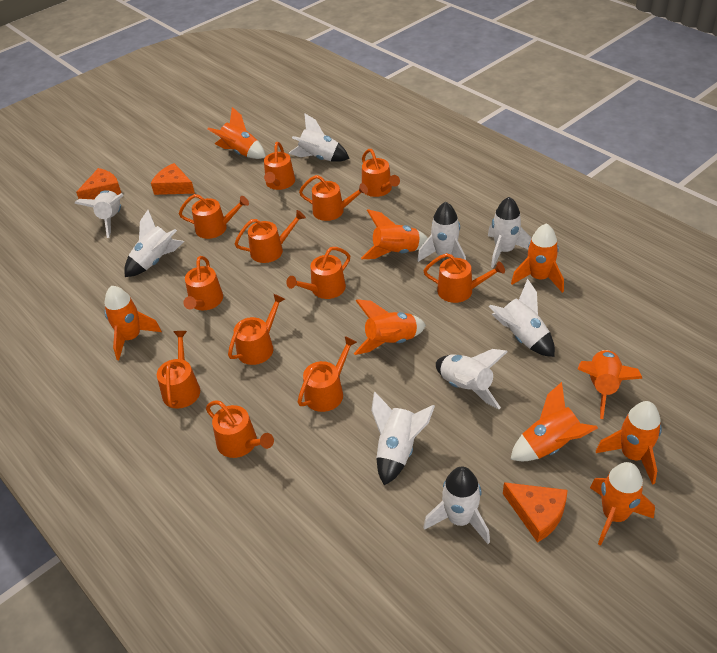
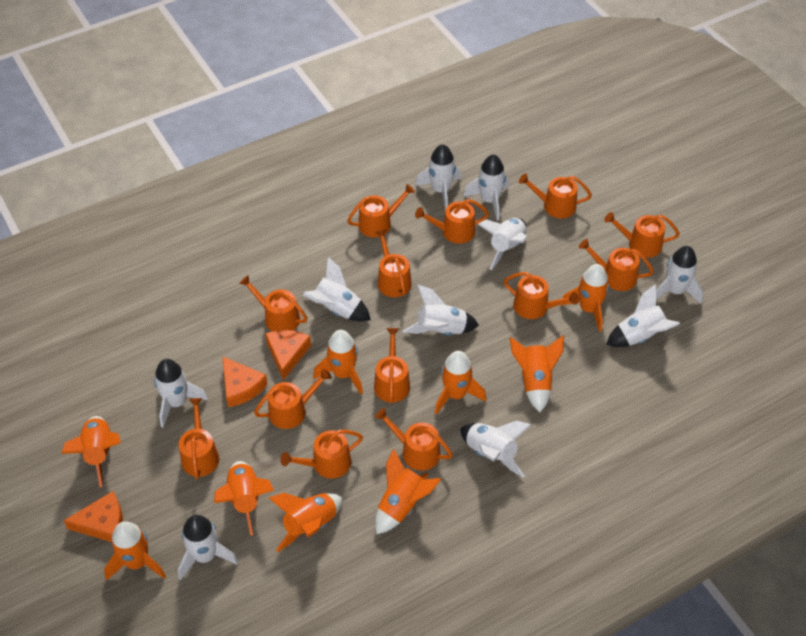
orange watering can: 12 -> 13
white rocket: 9 -> 10

